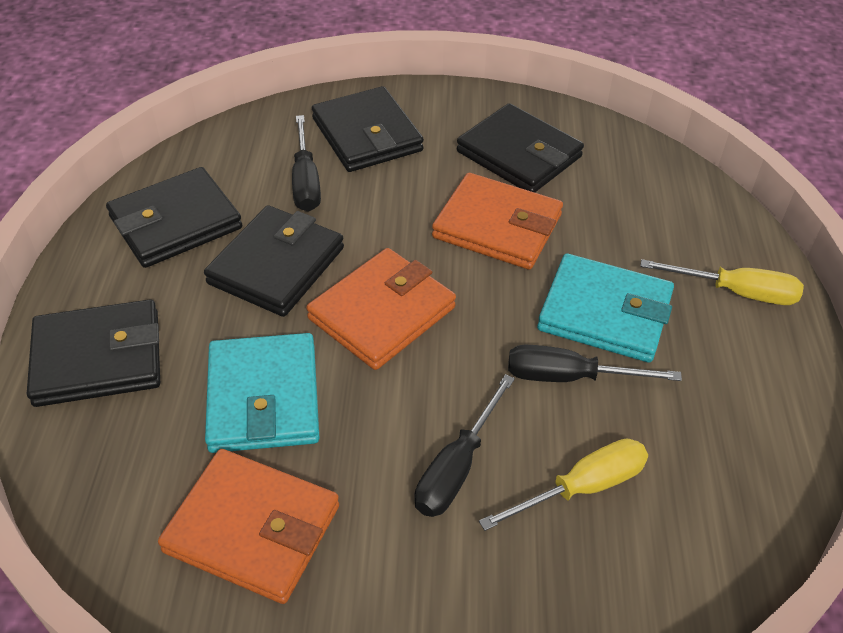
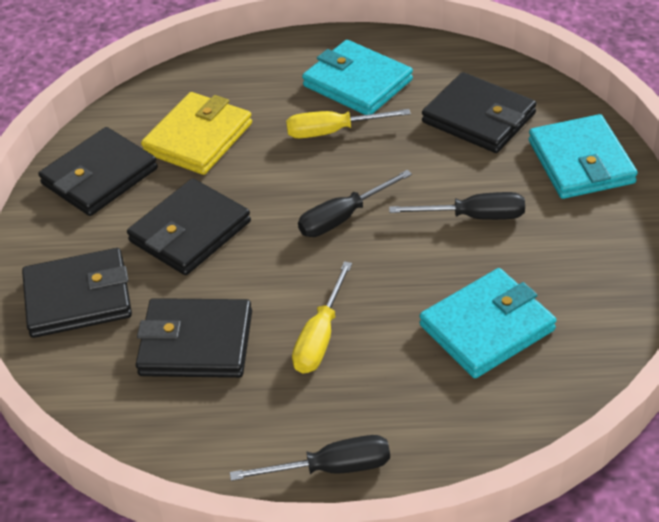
orange wallet: 3 -> 0
turquoise wallet: 2 -> 3
yellow wallet: 0 -> 1

